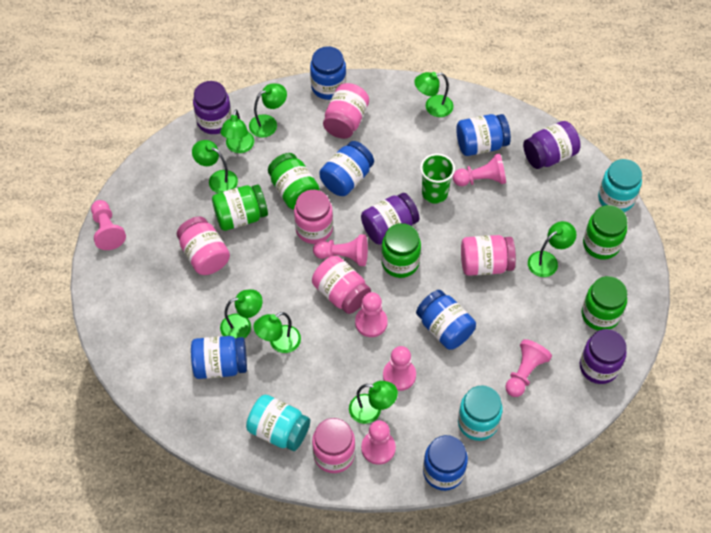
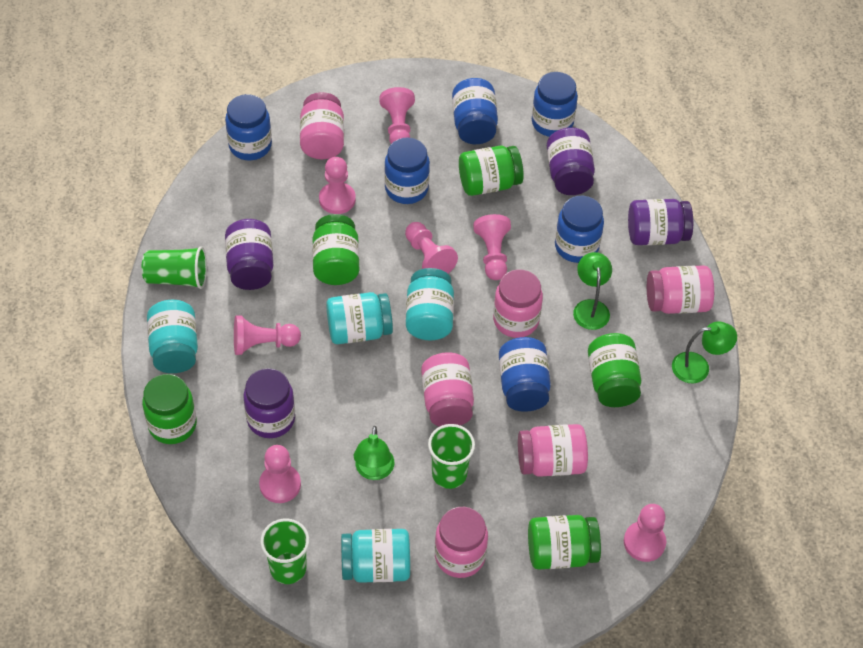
green cup: 1 -> 3
green lamp: 8 -> 3
turquoise jar: 3 -> 4

